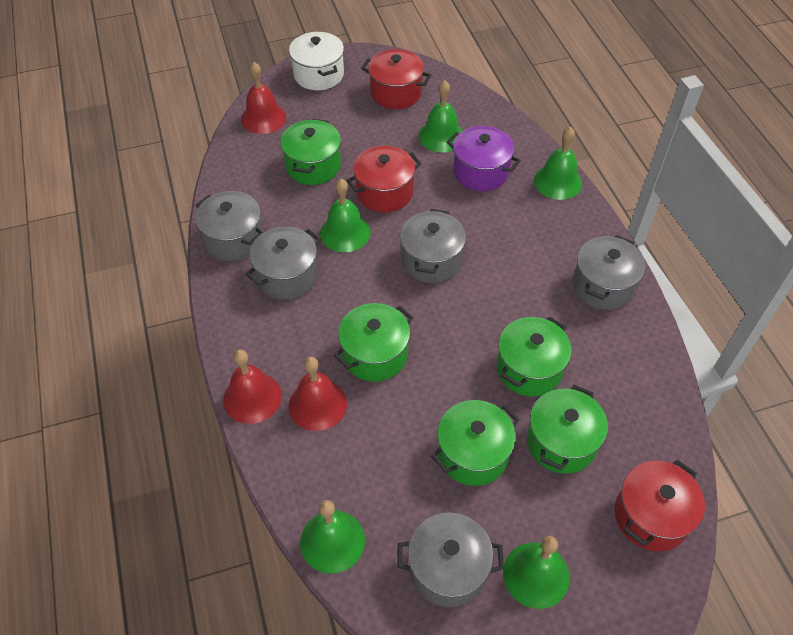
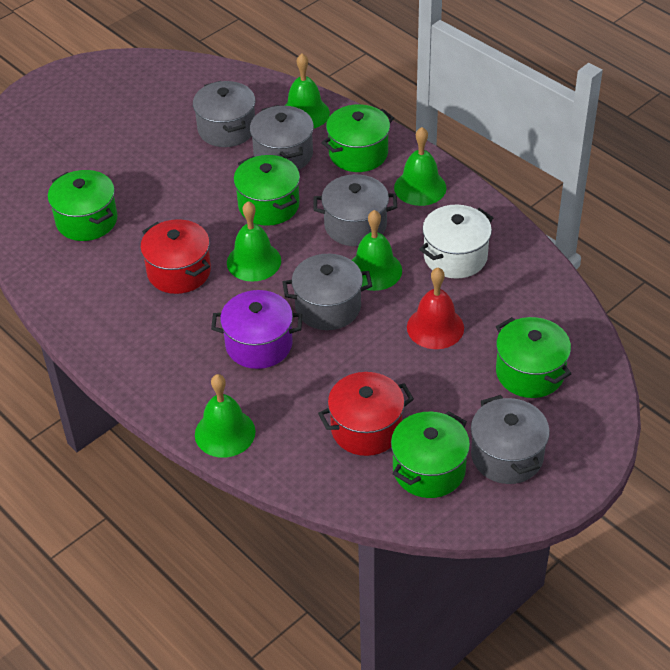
red bell: 3 -> 1
red pot: 3 -> 2

